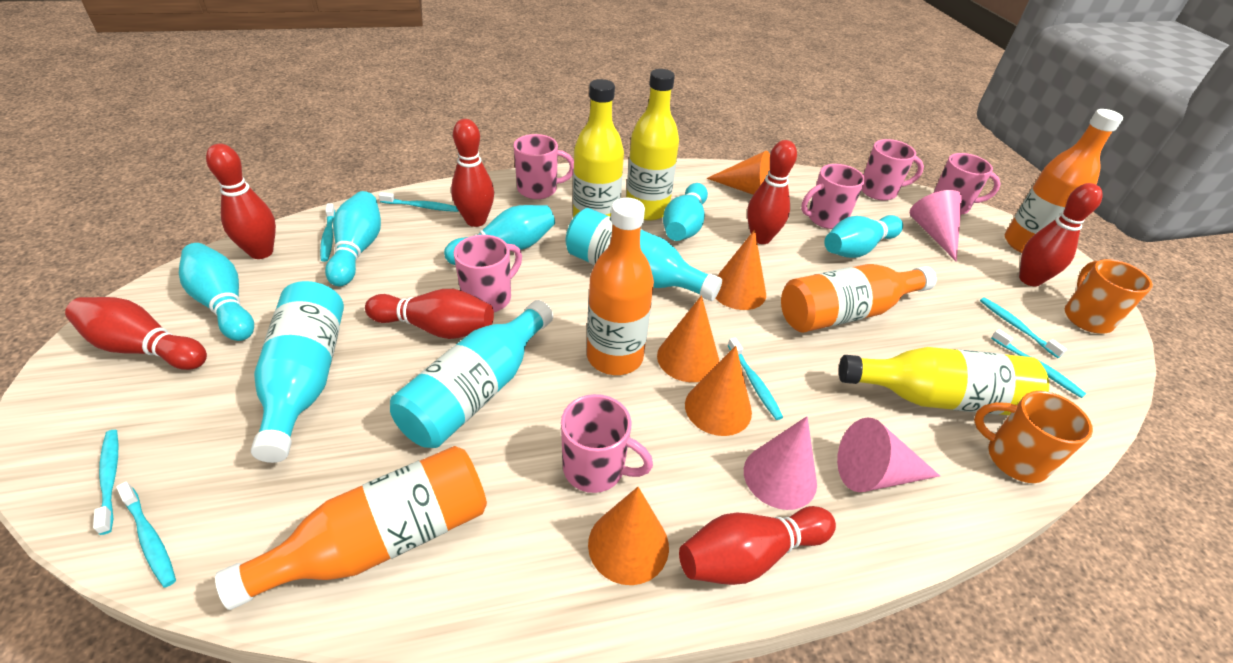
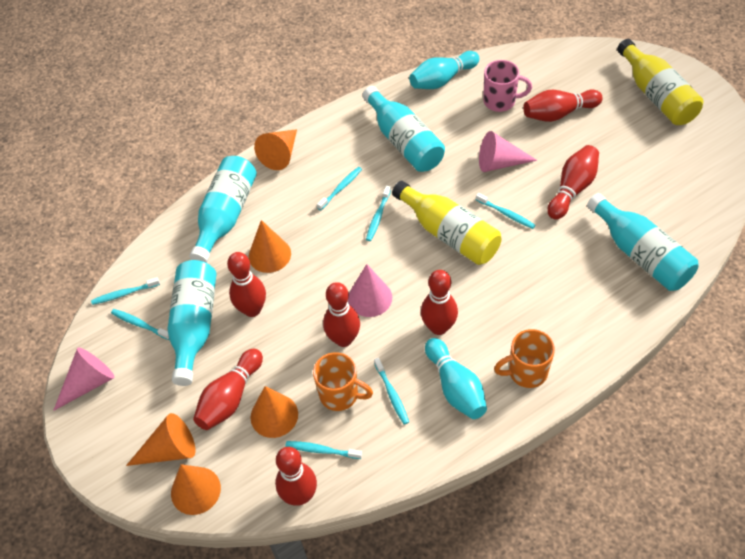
orange bottle: 4 -> 0
pink mug: 6 -> 1
turquoise bottle: 3 -> 4
turquoise bowling pin: 5 -> 2
yellow bottle: 3 -> 2

